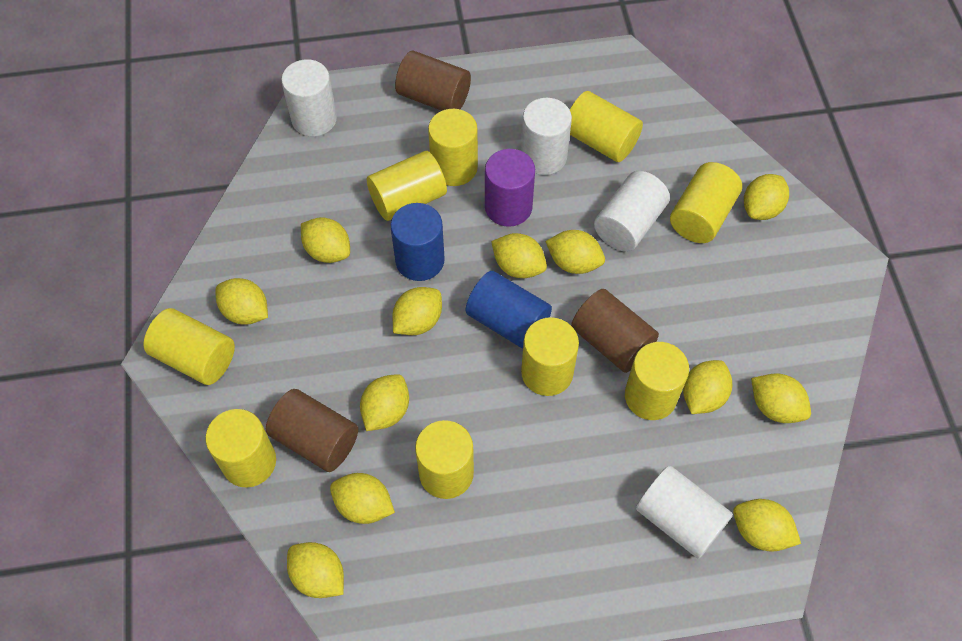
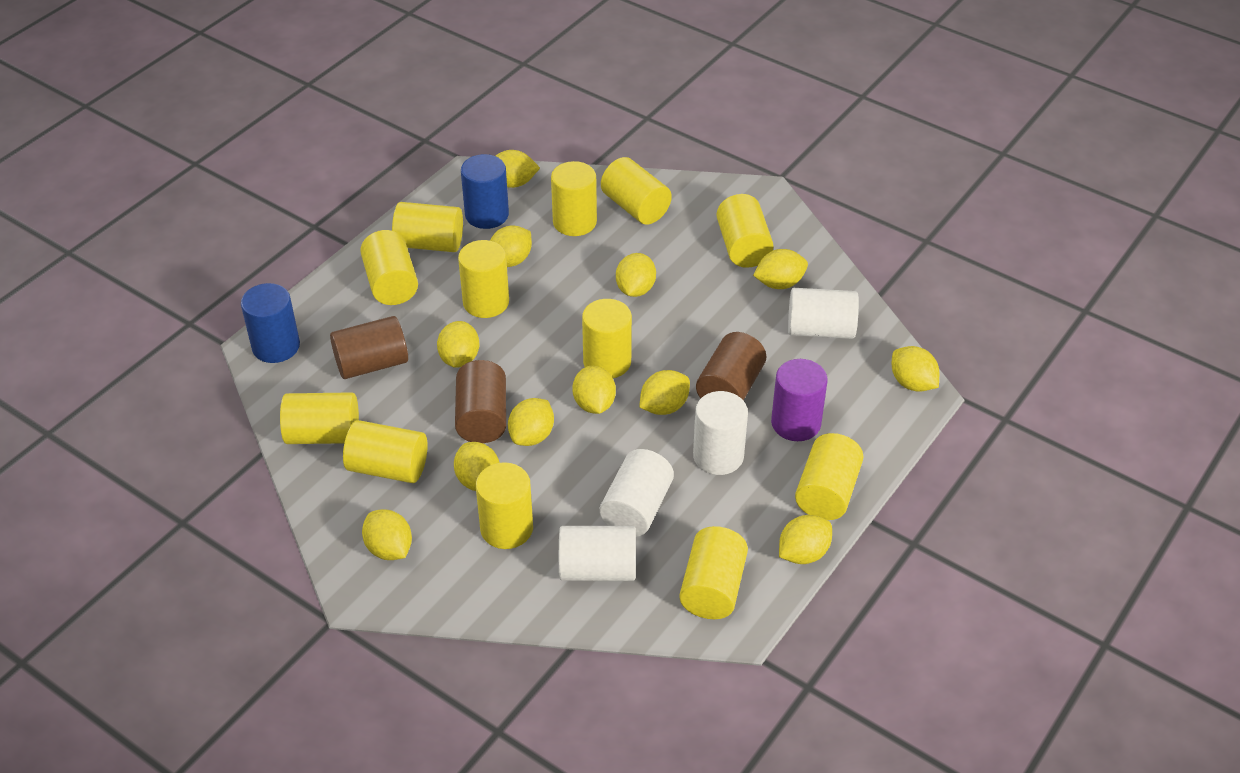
yellow cylinder: 9 -> 12

